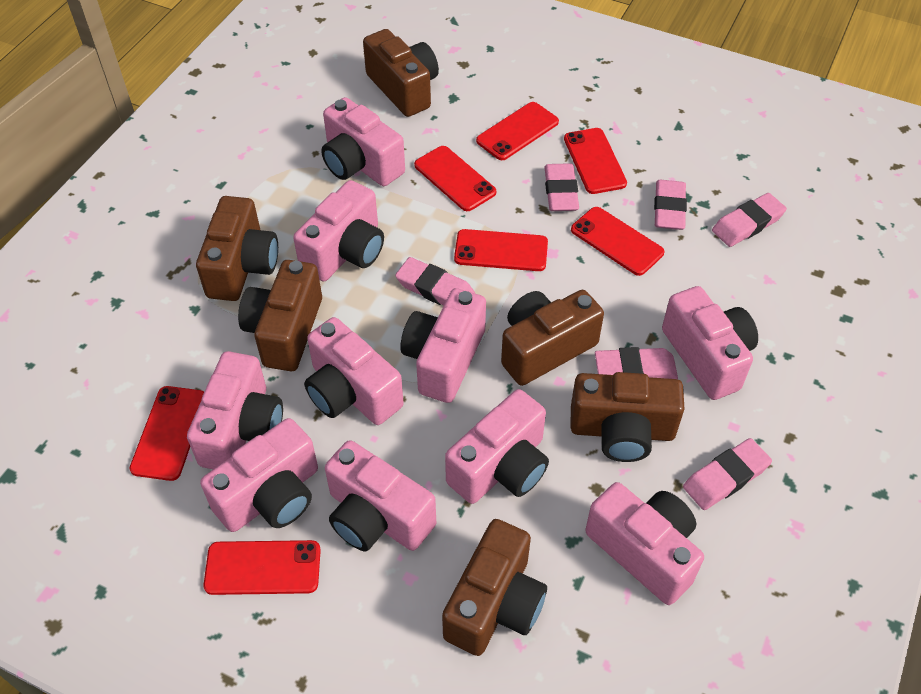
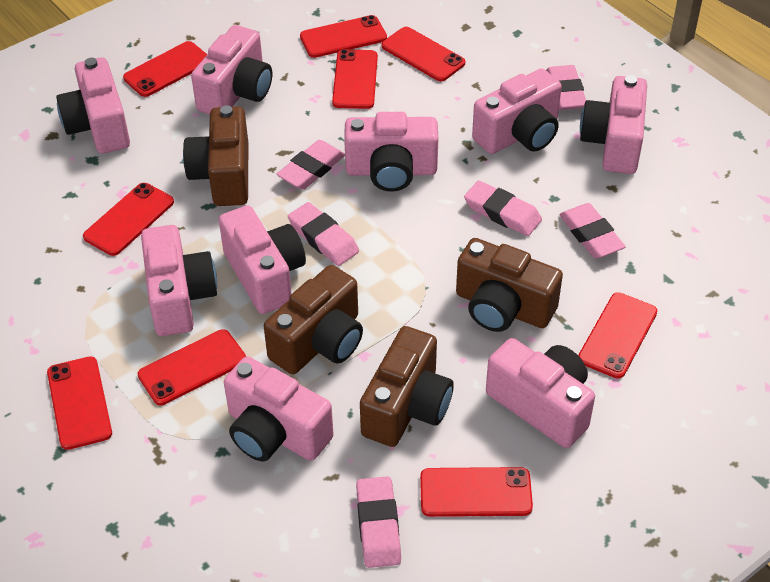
brown camera: 6 -> 4
pink camera: 10 -> 9
red phone: 7 -> 9

